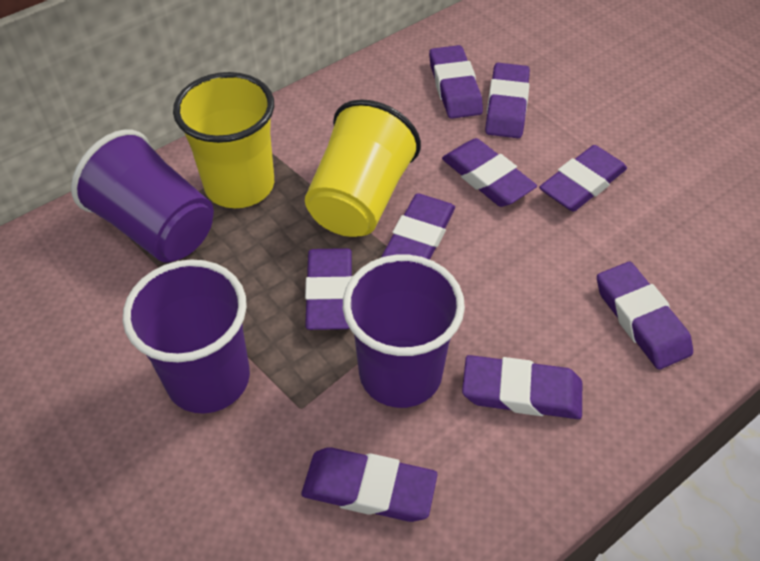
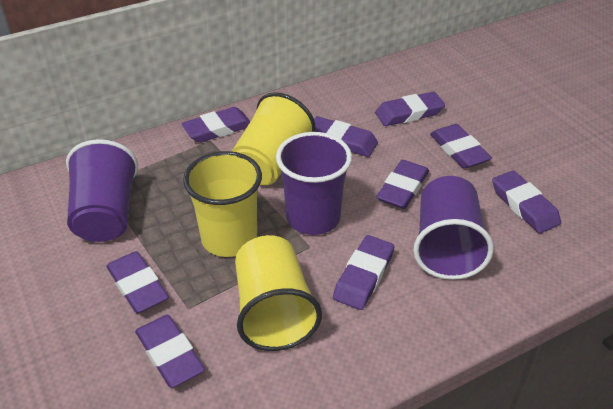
yellow cup: 2 -> 3

